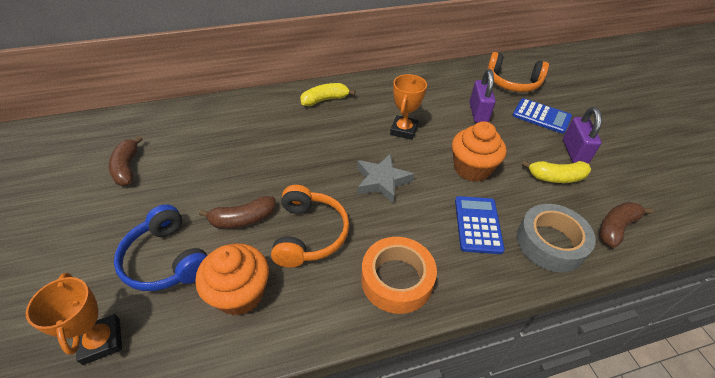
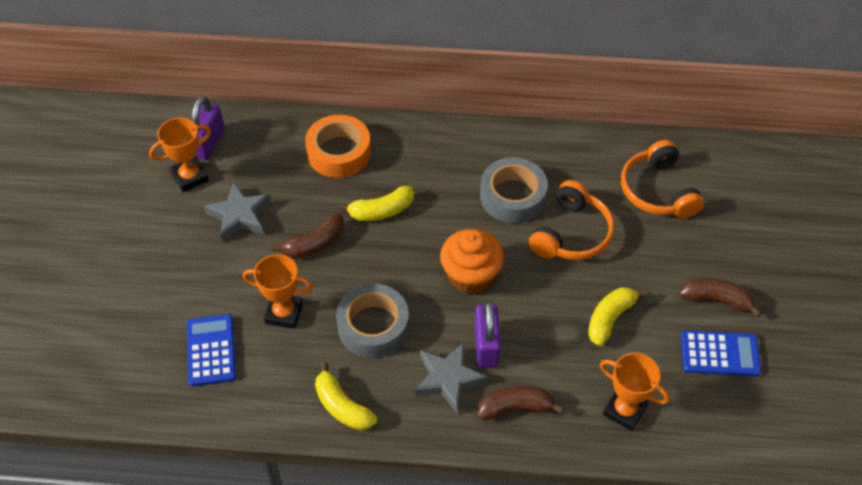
blue headphones: 1 -> 0
grey star: 1 -> 2
grey tape: 1 -> 2
orange cupcake: 2 -> 1
orange trophy: 2 -> 3
yellow banana: 2 -> 3

